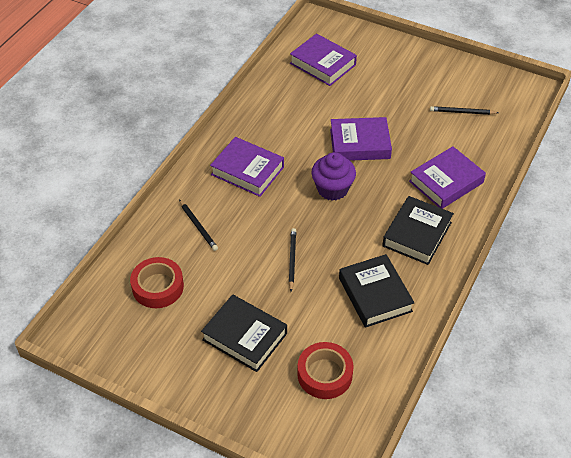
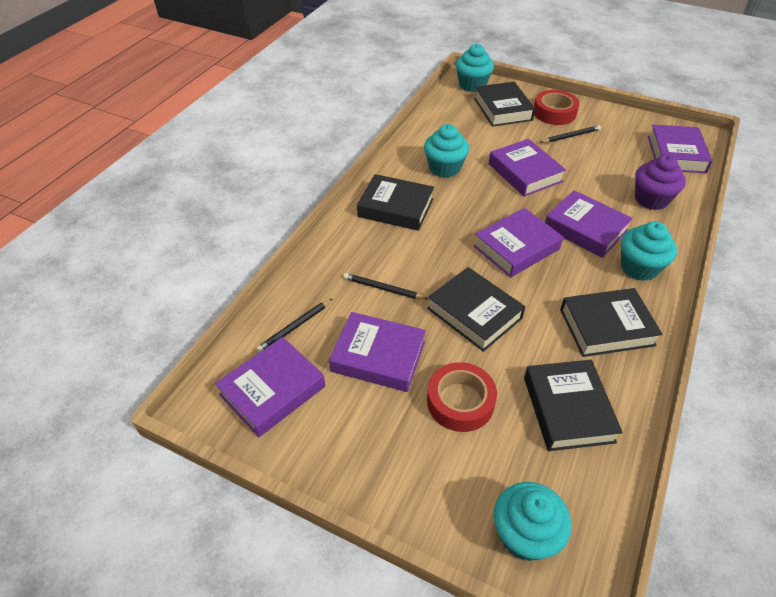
black book: 3 -> 5
purple book: 4 -> 6
turquoise cupcake: 0 -> 4

